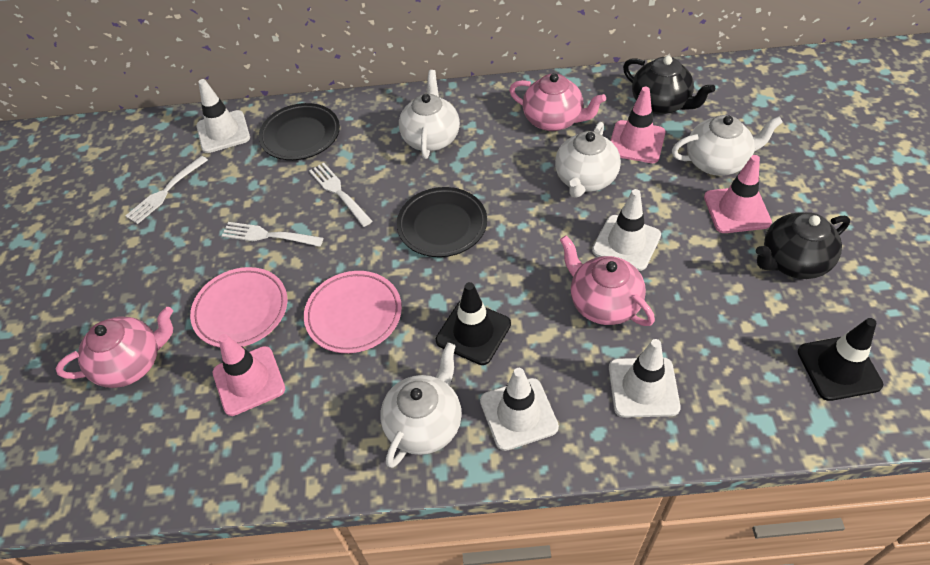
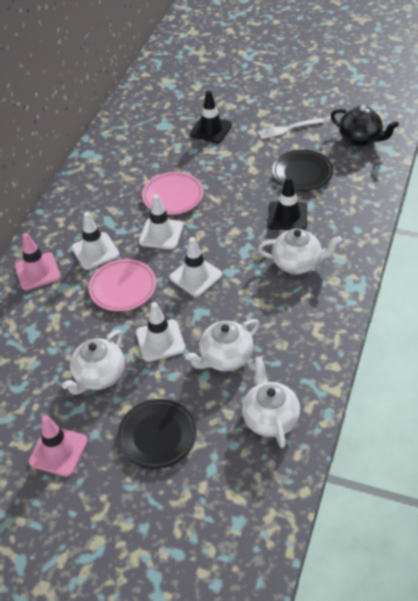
black teapot: 2 -> 1
pink teapot: 3 -> 0
pink traffic cone: 3 -> 2
white fork: 3 -> 1

